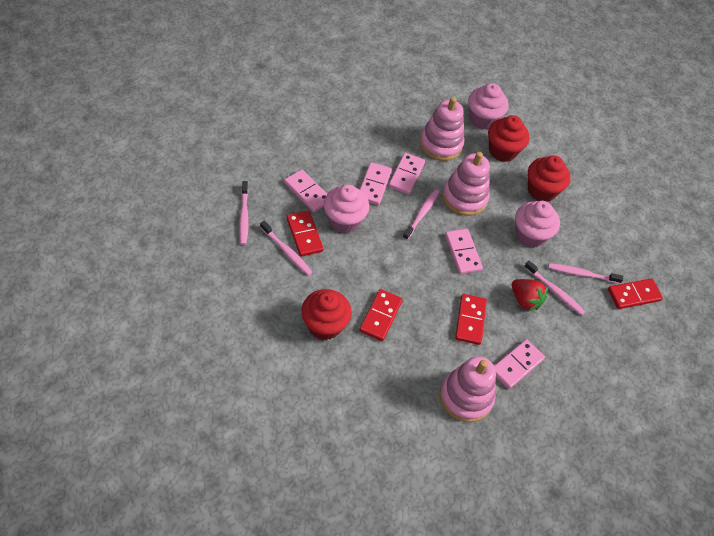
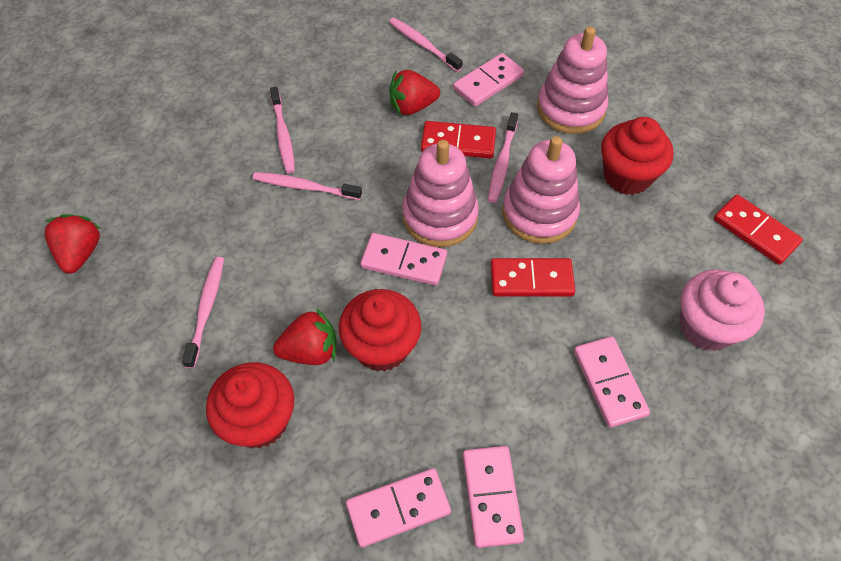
pink cupcake: 3 -> 1
red domino: 4 -> 3
red strawberry: 1 -> 3

